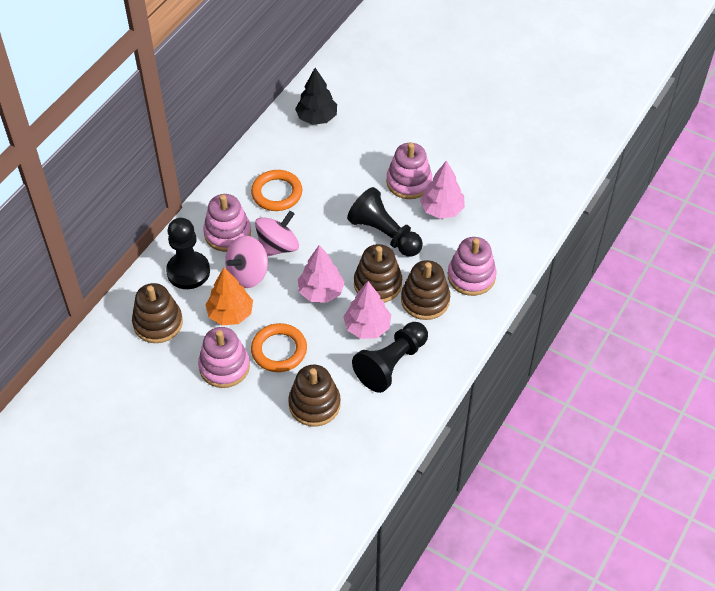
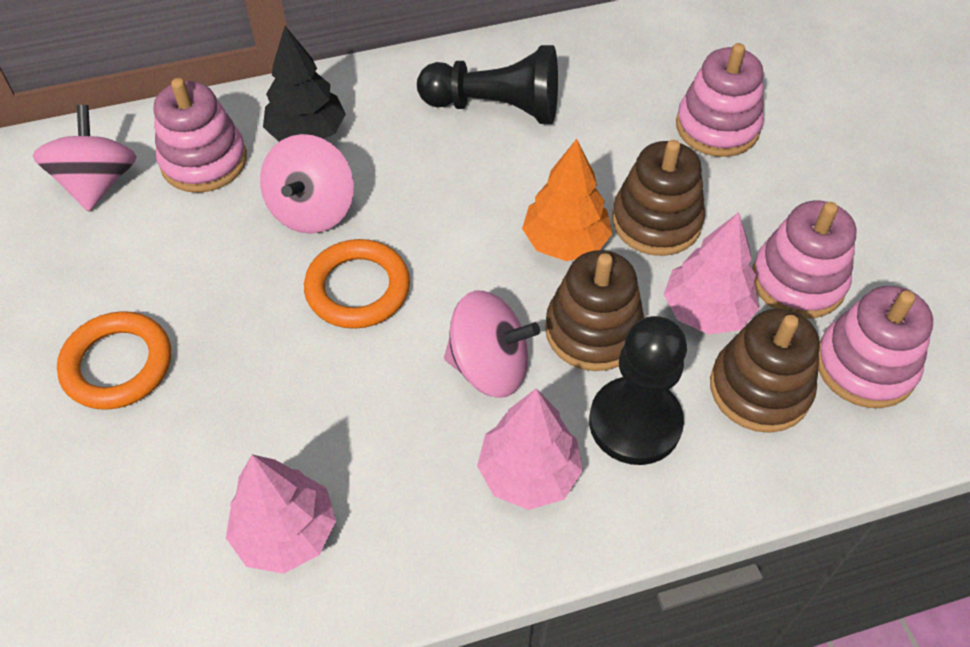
black pawn: 3 -> 2
brown stacking toy: 4 -> 3
pink spinning top: 2 -> 3

